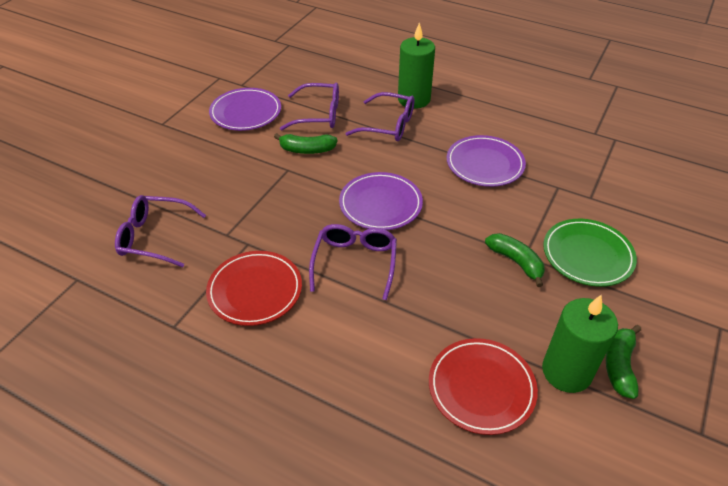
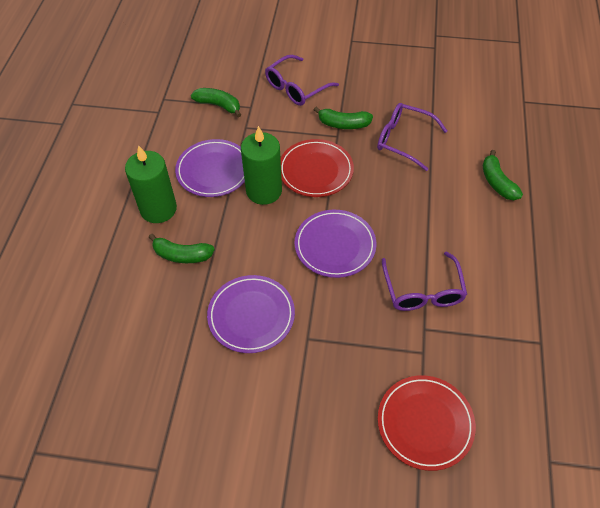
green banana: 3 -> 4
green plate: 1 -> 0
purple glasses: 4 -> 3

